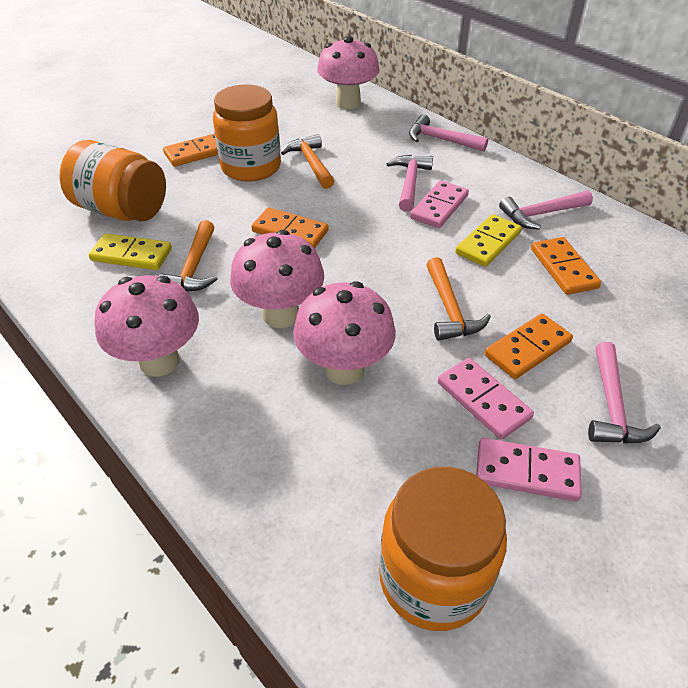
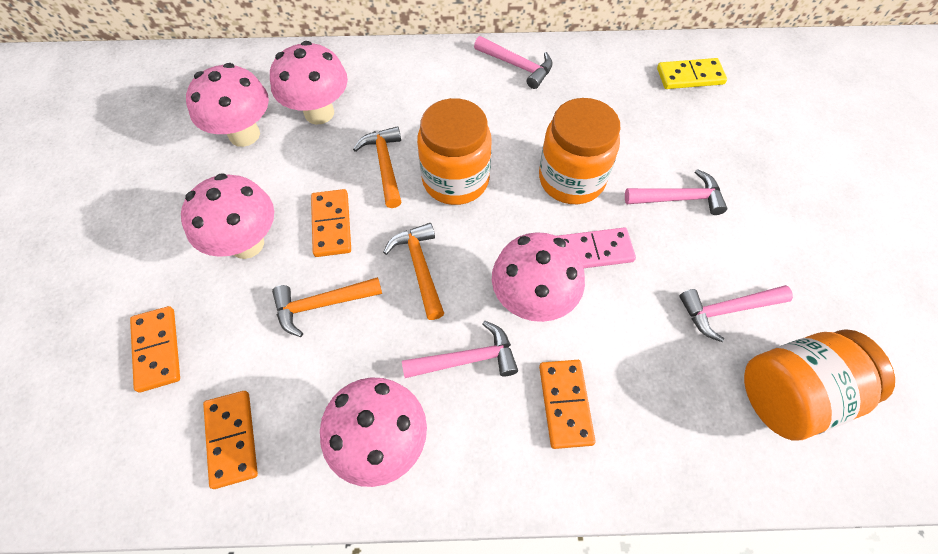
pink domino: 3 -> 1
pink mushroom: 4 -> 5
yellow domino: 2 -> 1

